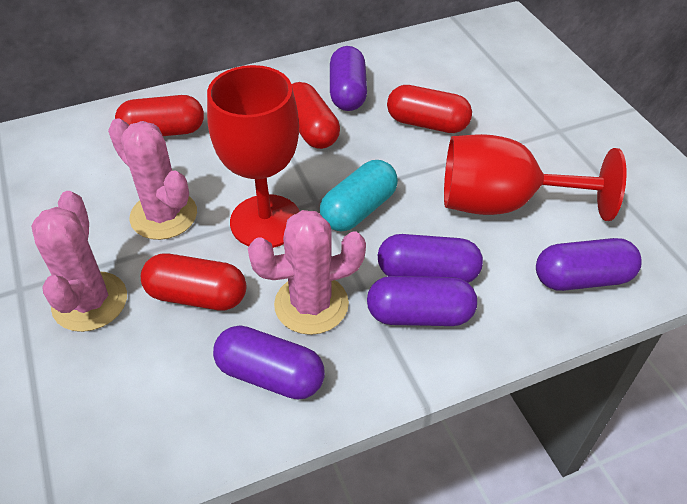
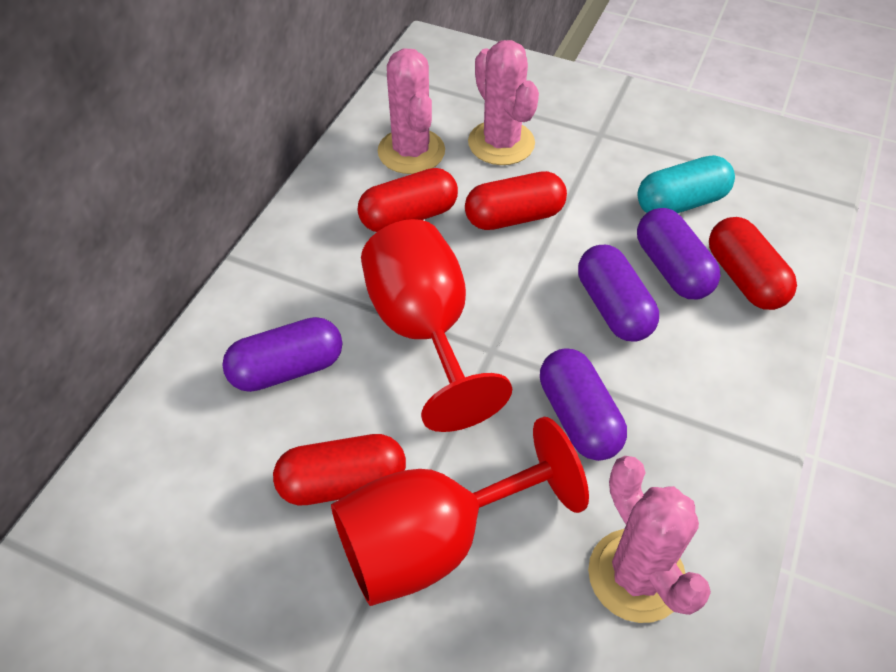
purple capsule: 5 -> 4

